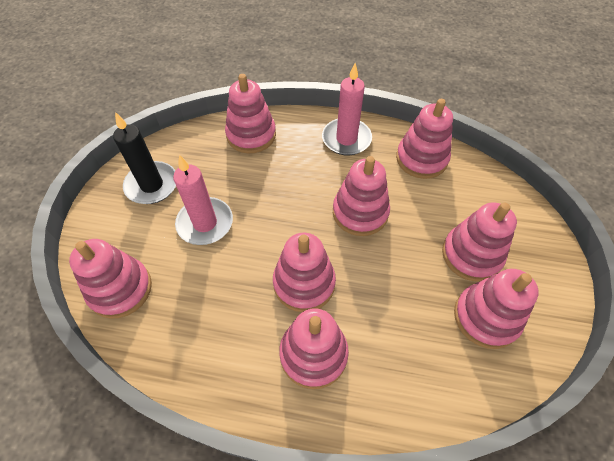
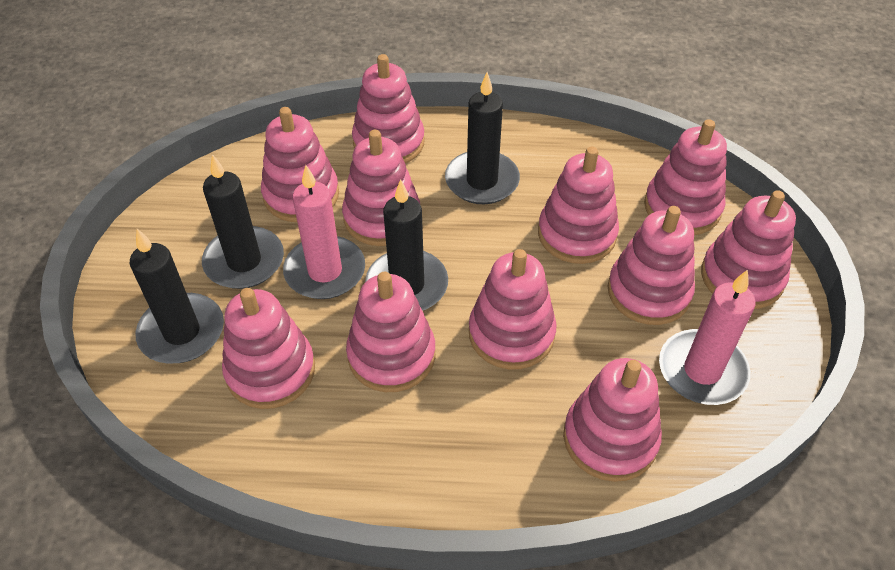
black candle: 1 -> 4
pink stacking toy: 8 -> 11

